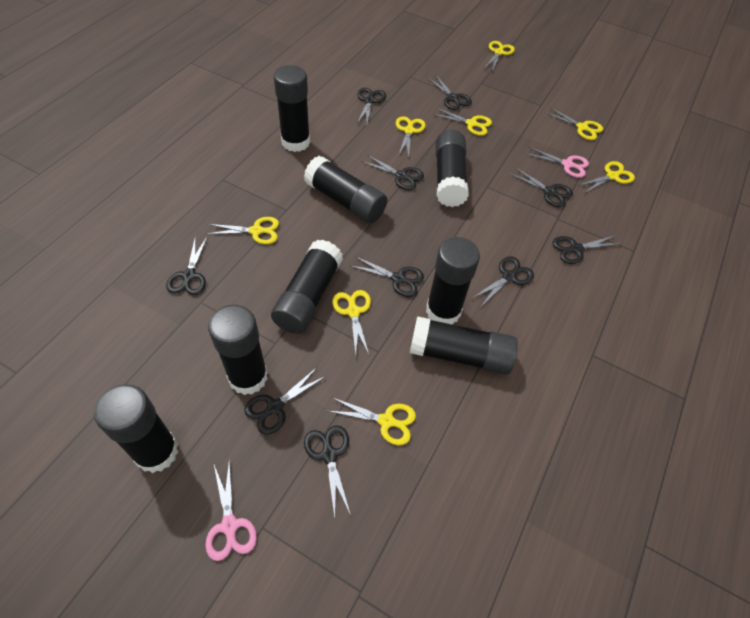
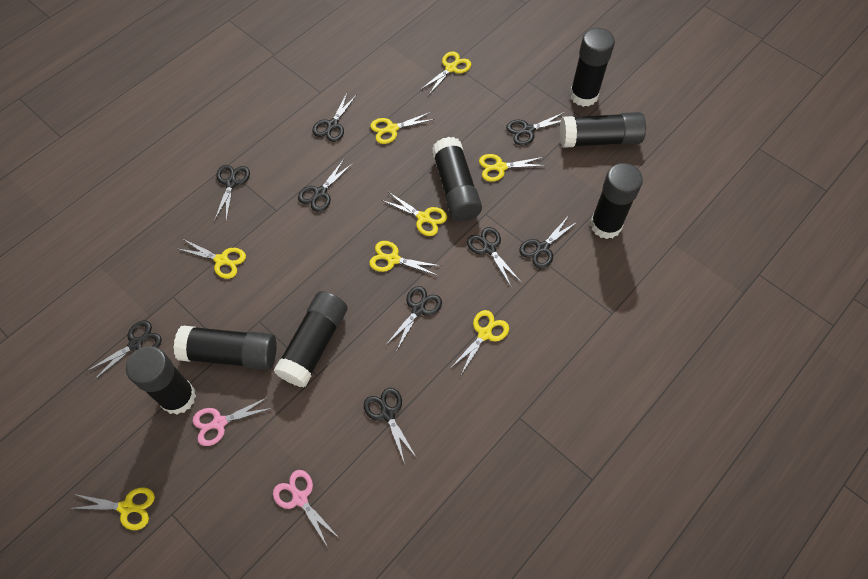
black glue stick: 8 -> 7
black scissors: 10 -> 9

